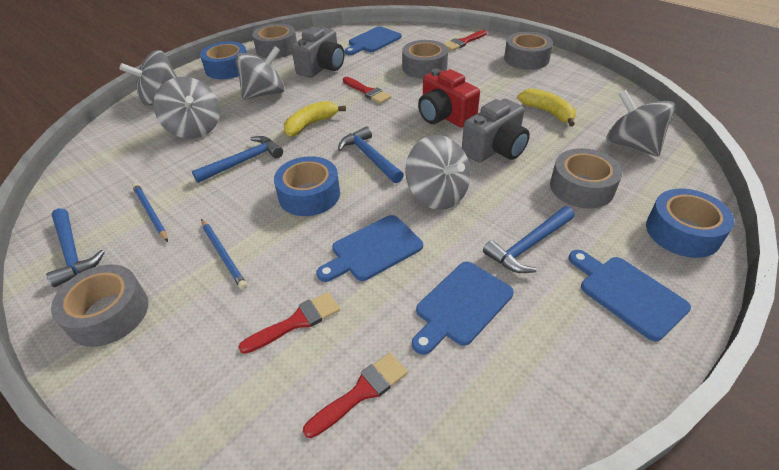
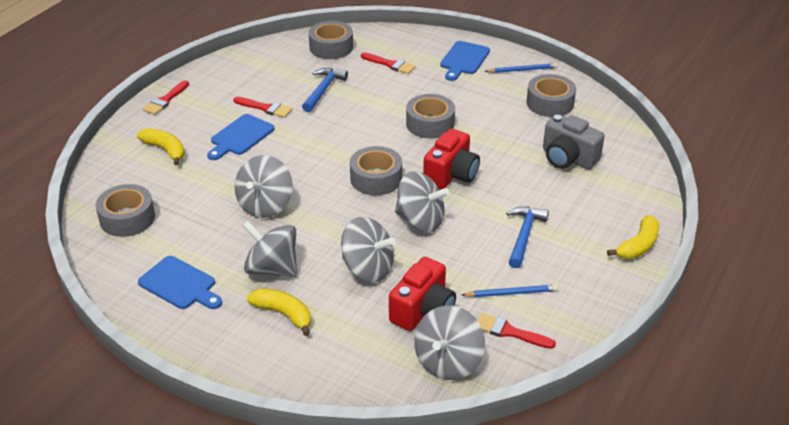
blue cutting board: 4 -> 3
blue hammer: 4 -> 2
blue tape: 3 -> 0
grey camera: 2 -> 1
red camera: 1 -> 2
yellow banana: 2 -> 3

